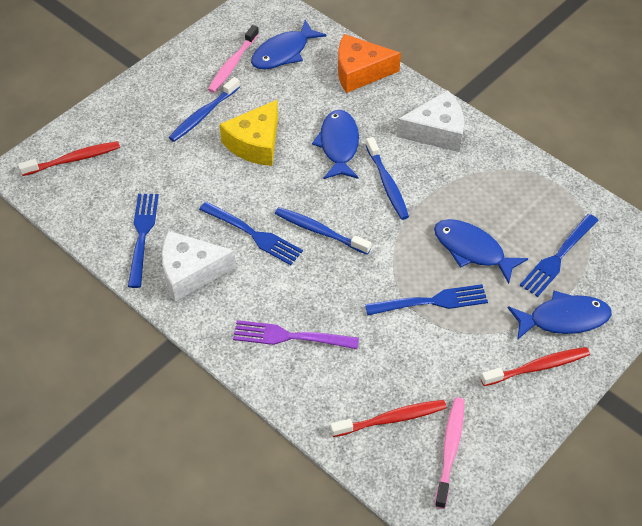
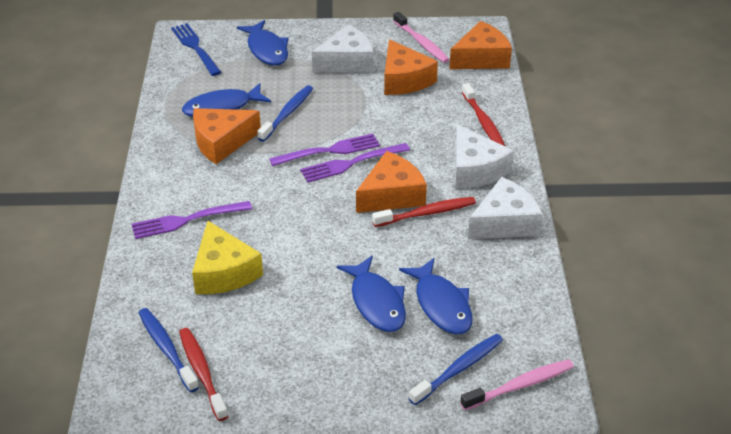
blue fork: 4 -> 1
orange cheese: 1 -> 4
purple fork: 1 -> 3
white cheese: 2 -> 3

